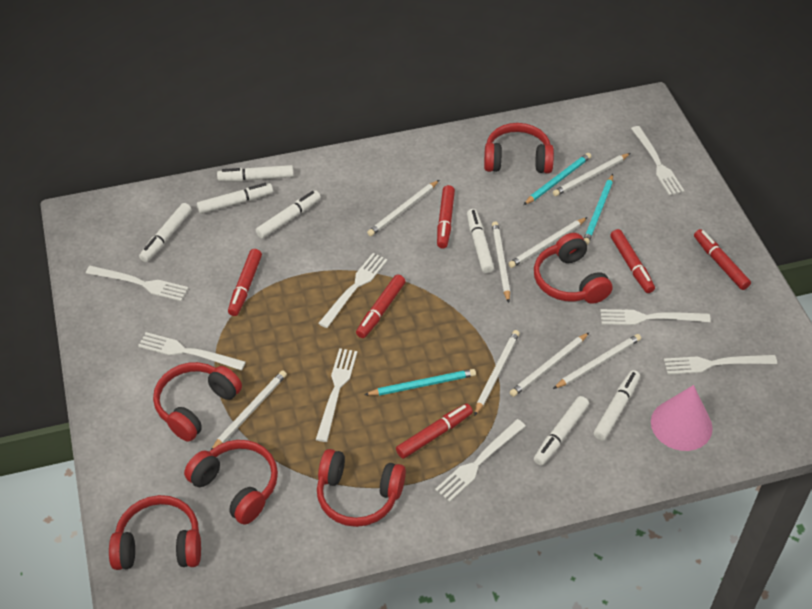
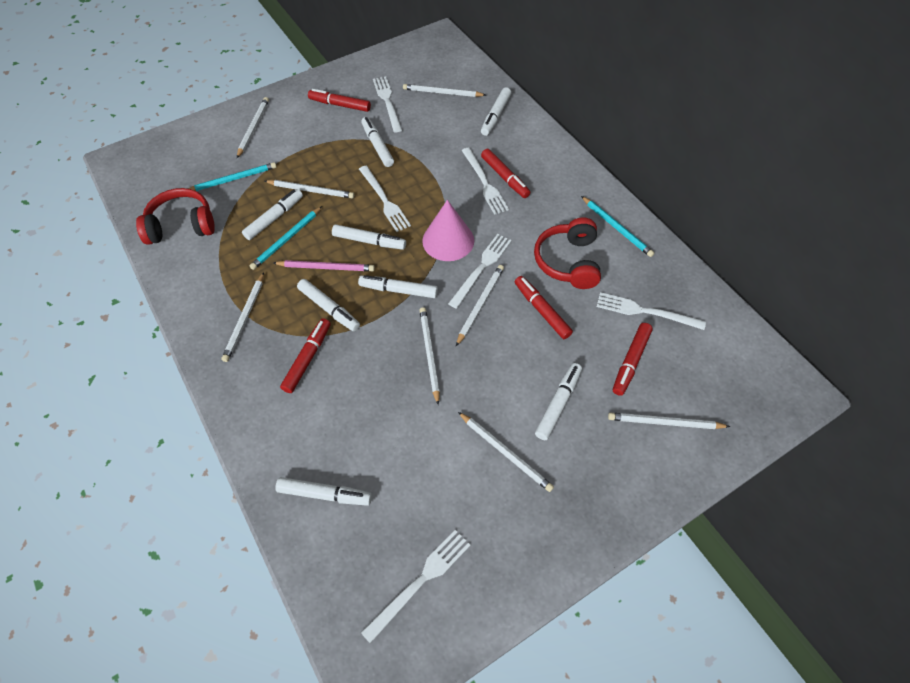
pink pencil: 0 -> 1
red headphones: 6 -> 2
red marker: 6 -> 5
white fork: 8 -> 6
white marker: 7 -> 8

